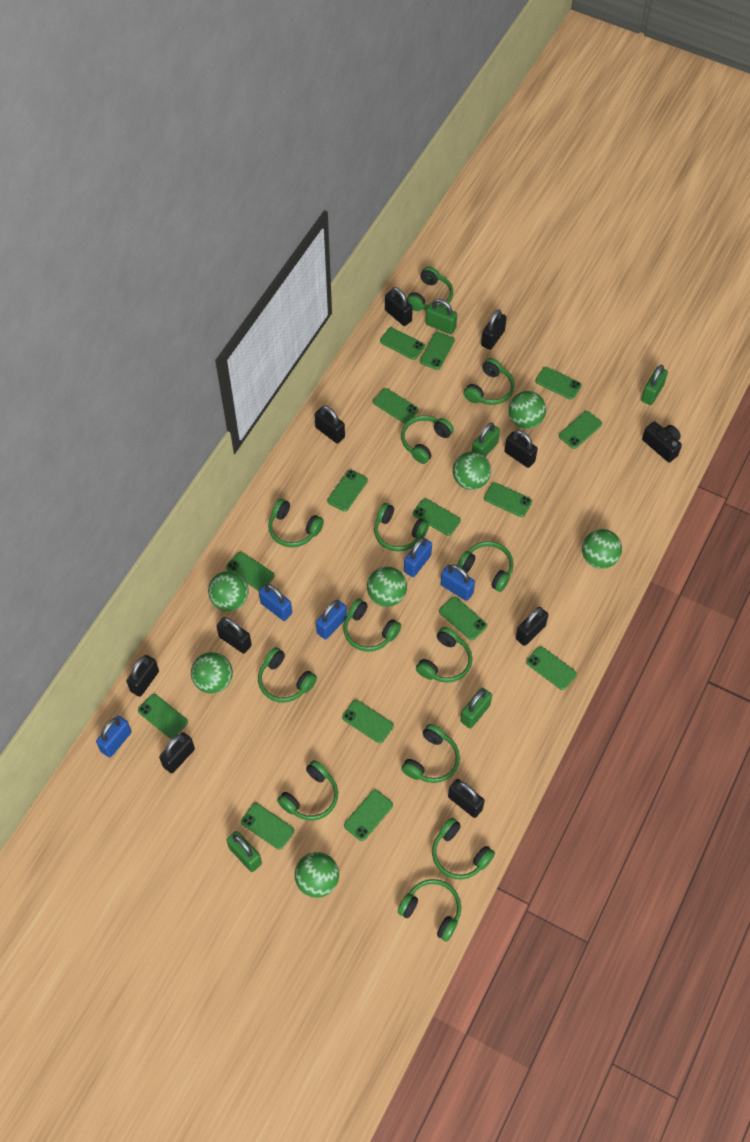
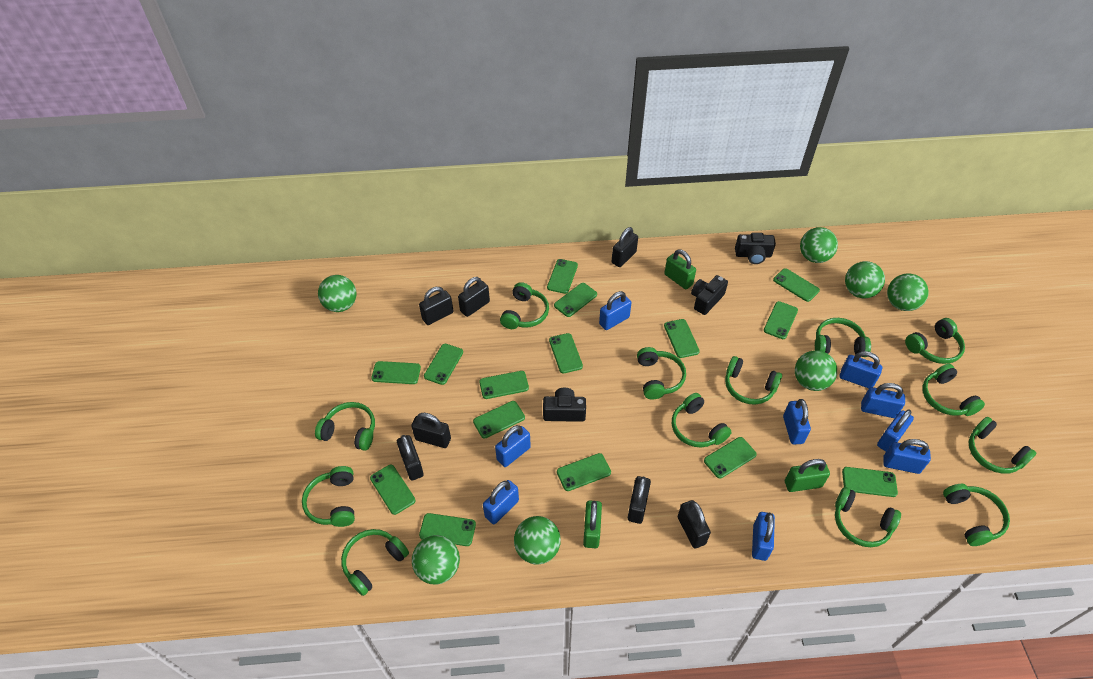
black camera: 1 -> 3
black padlock: 9 -> 7
blue padlock: 5 -> 9
green padlock: 5 -> 3

